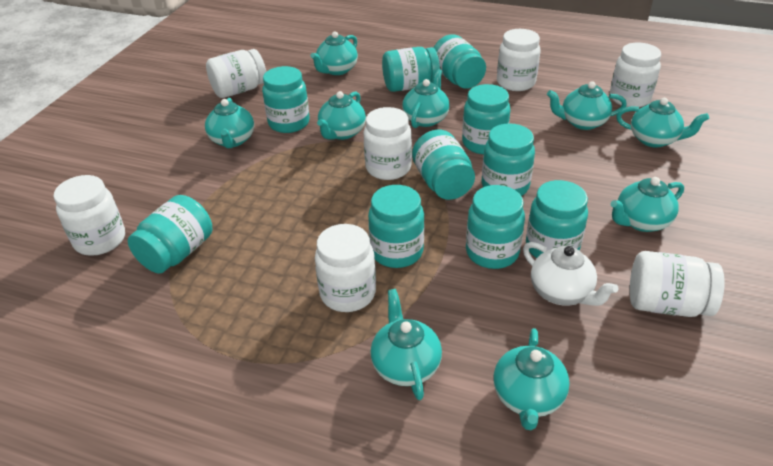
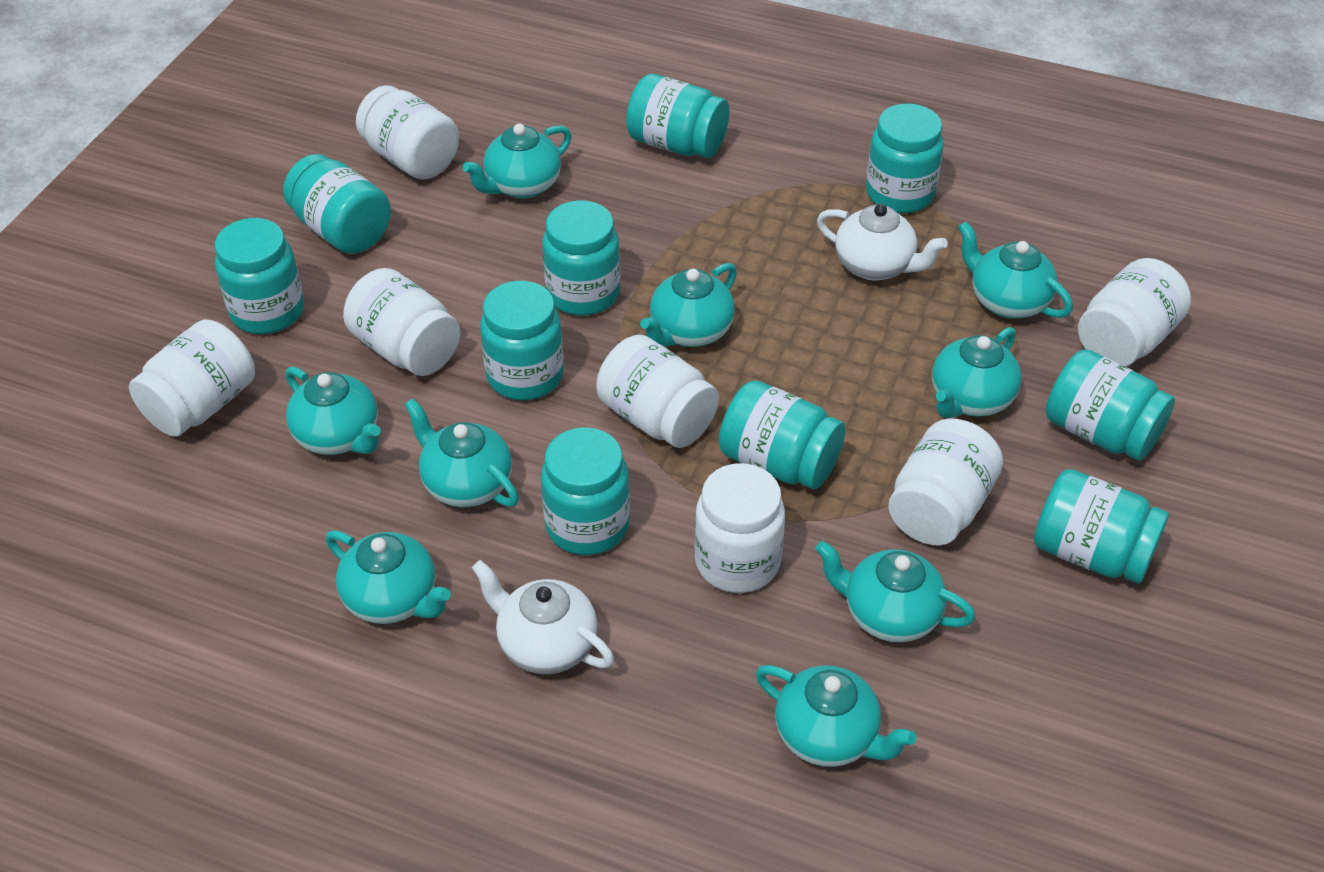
white teapot: 1 -> 2

